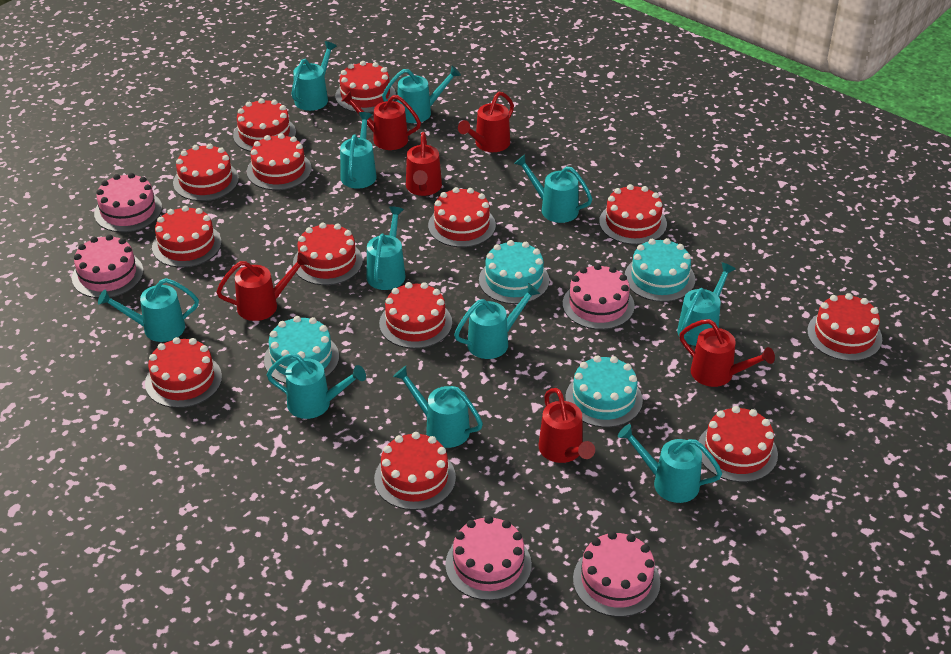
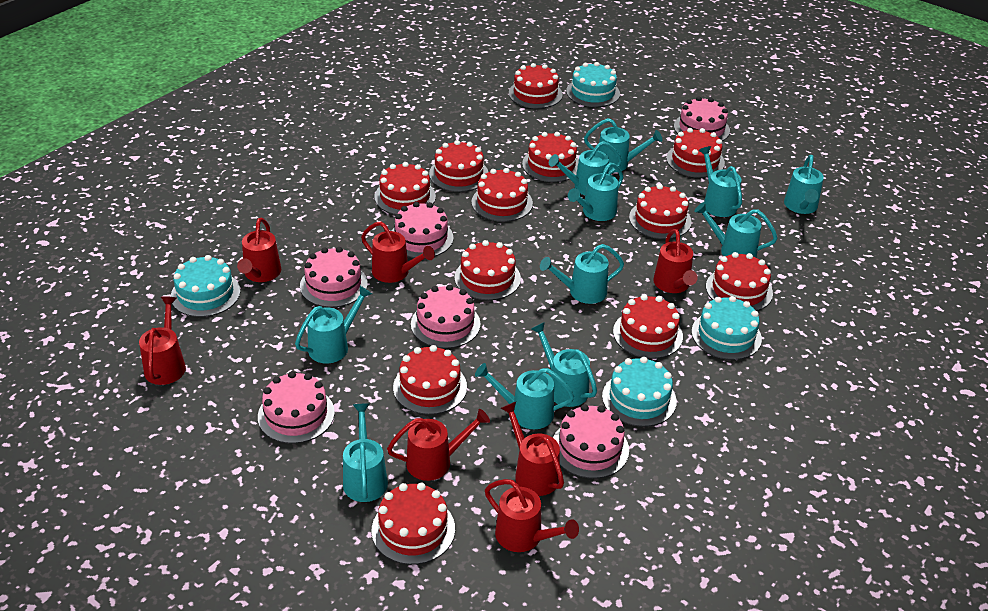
pink cake: 5 -> 6
red cake: 13 -> 12
red watering can: 6 -> 7

